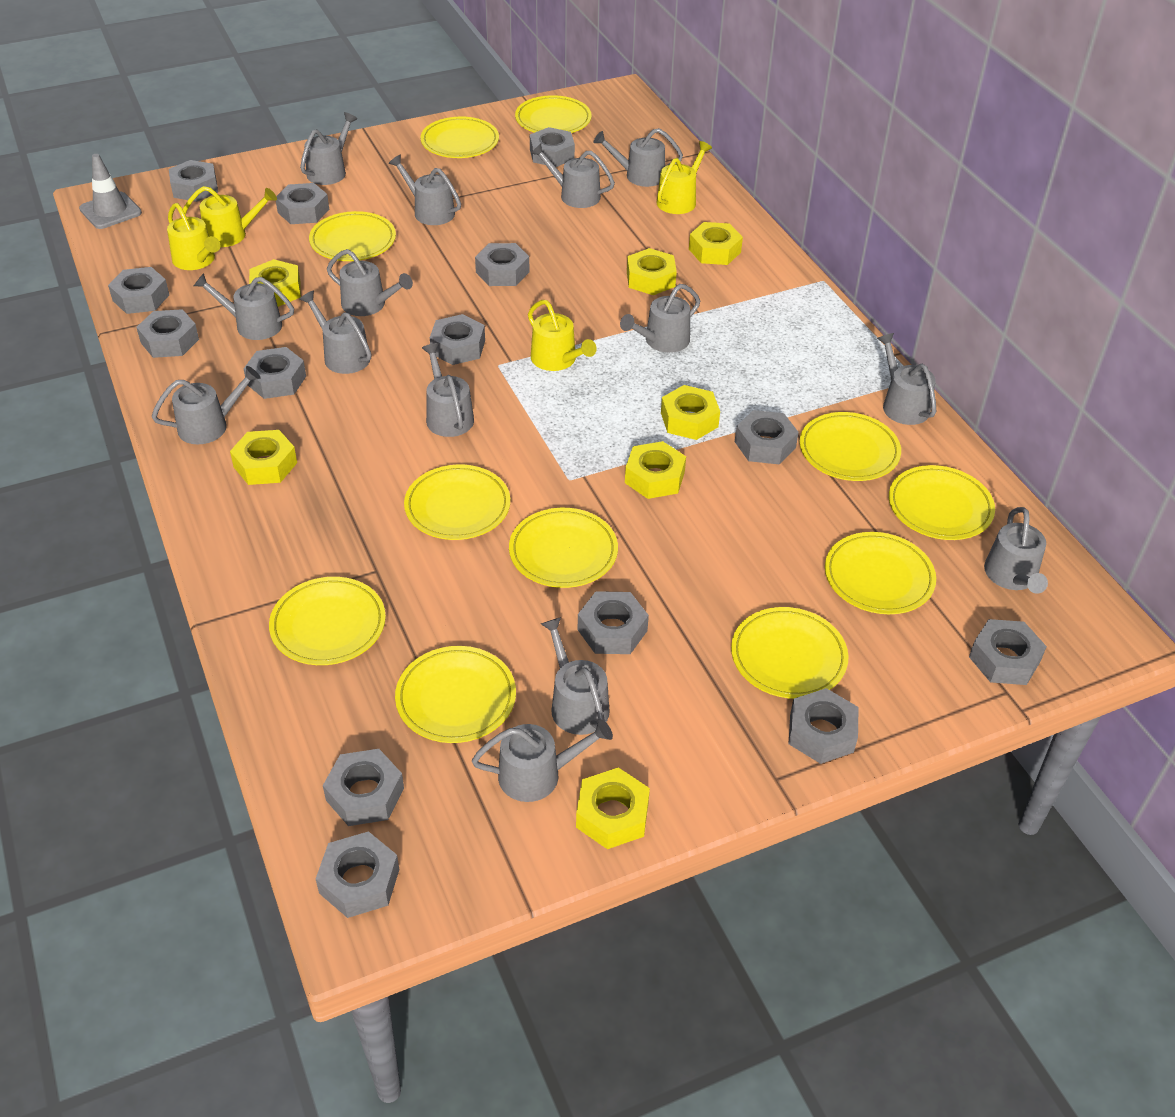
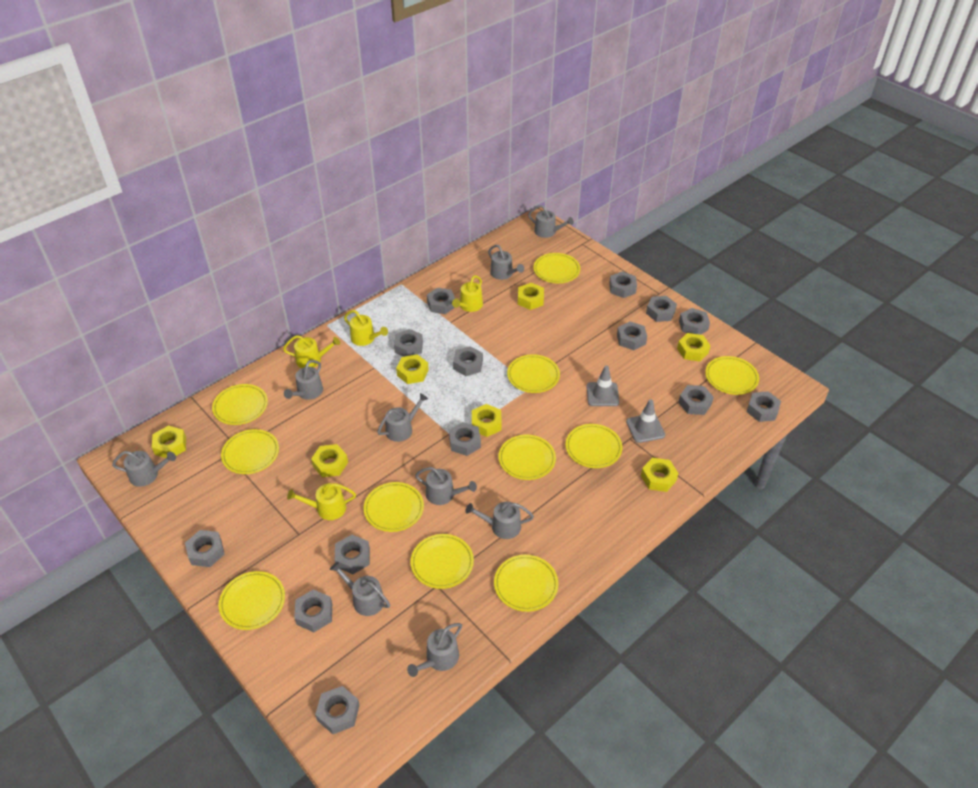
grey traffic cone: 1 -> 2
grey watering can: 14 -> 9

